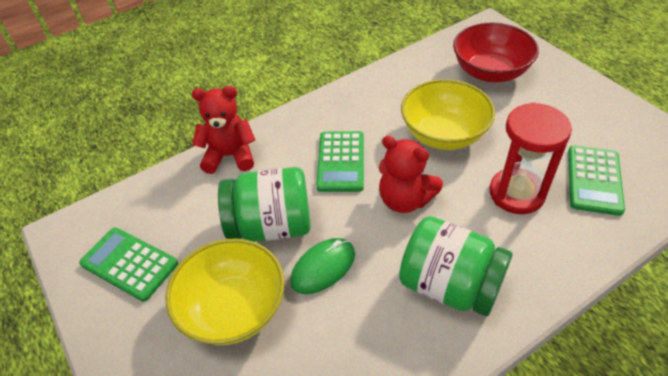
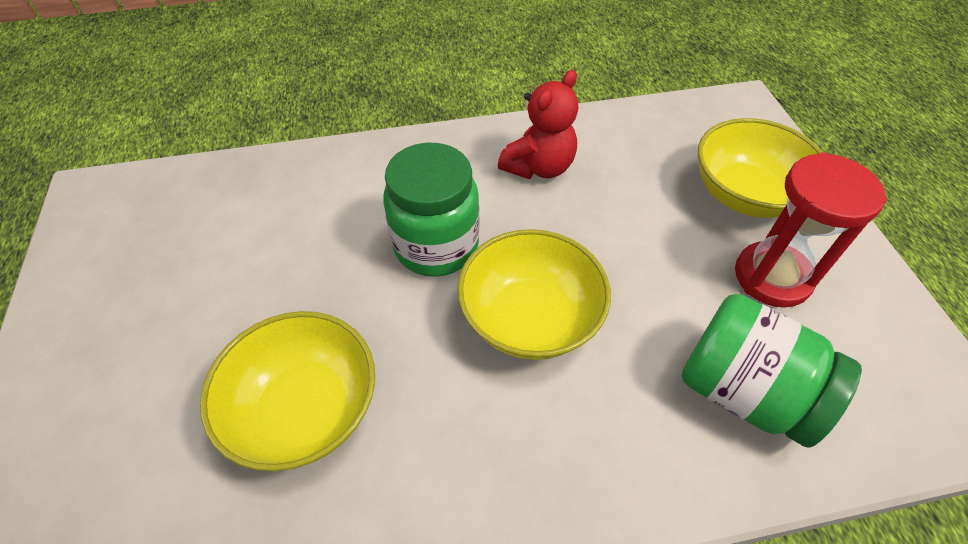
green calculator: 3 -> 0
green mouse: 1 -> 0
red bowl: 1 -> 0
red teddy bear: 2 -> 1
yellow bowl: 2 -> 3

